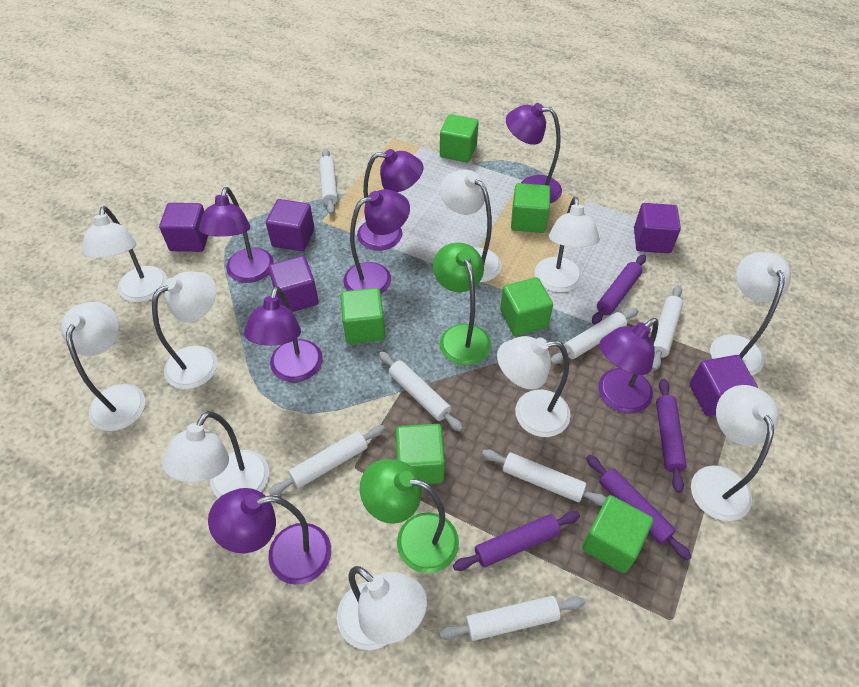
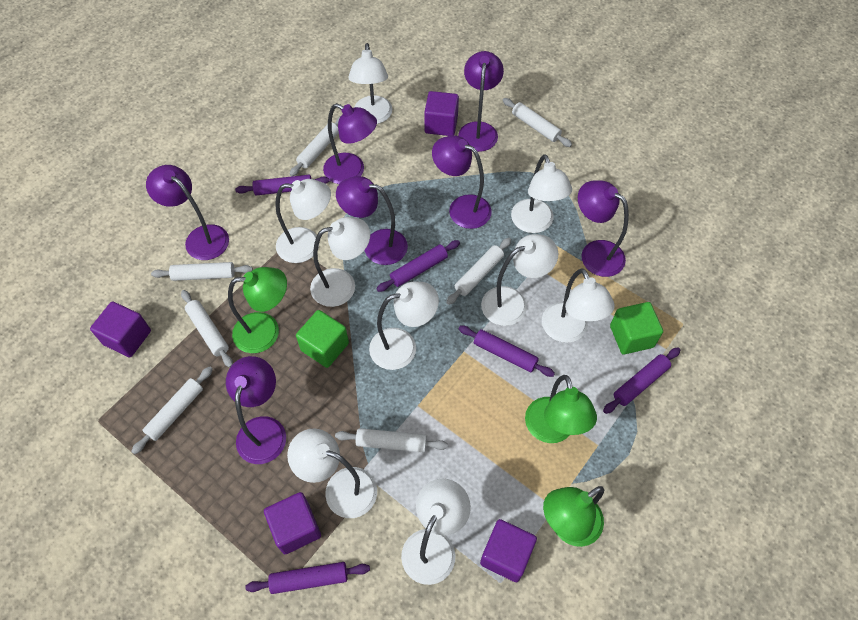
green cube: 6 -> 2
green lamp: 2 -> 3
purple cube: 5 -> 4
purple rolling pin: 4 -> 5
white lamp: 10 -> 9

